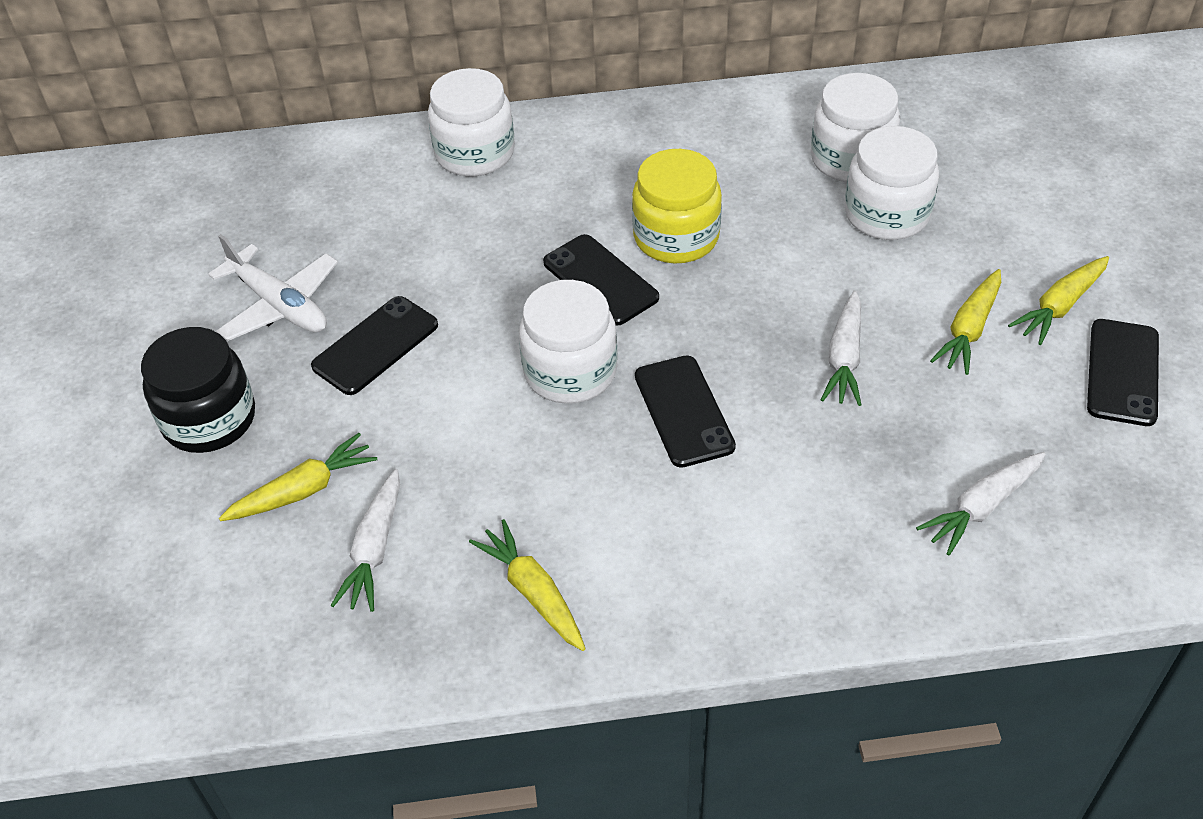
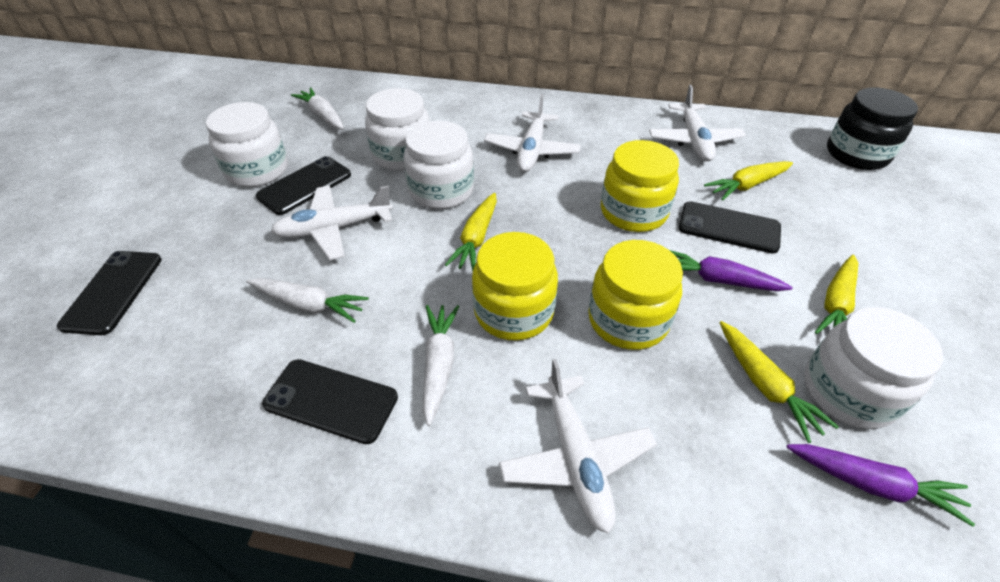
purple carrot: 0 -> 2
white plane: 1 -> 4
yellow jar: 1 -> 3

